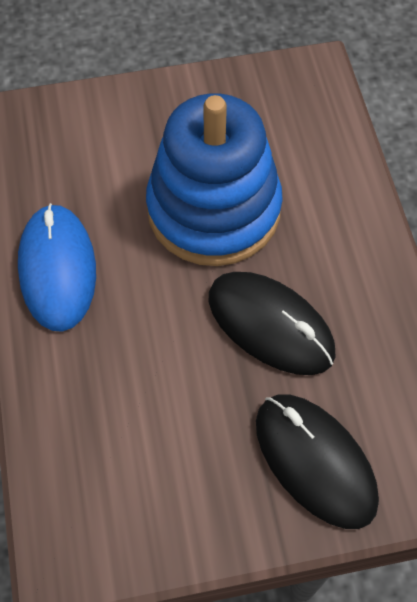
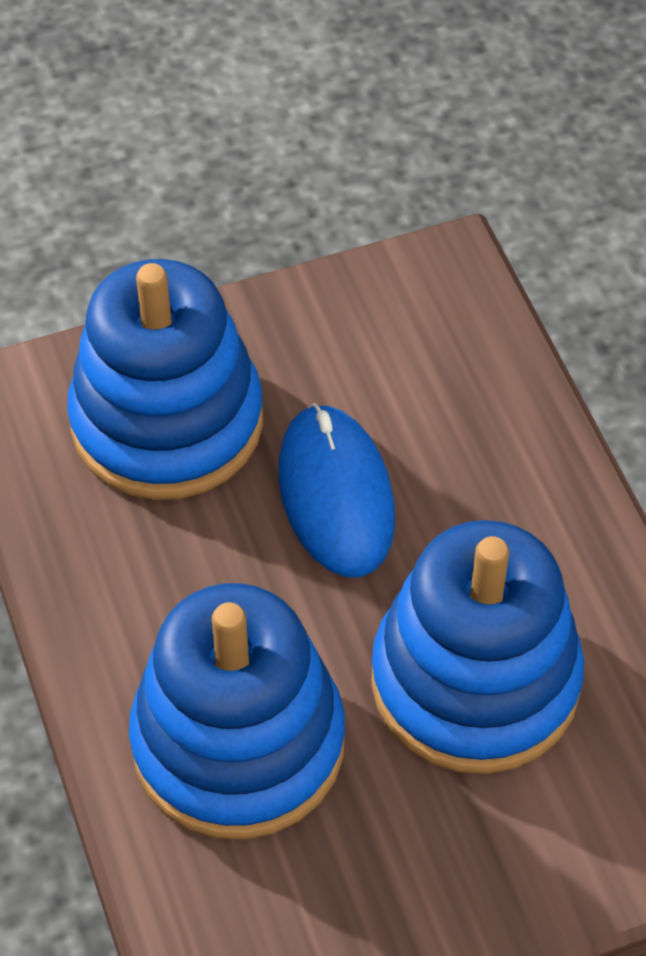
black mouse: 2 -> 0
blue stacking toy: 1 -> 3

